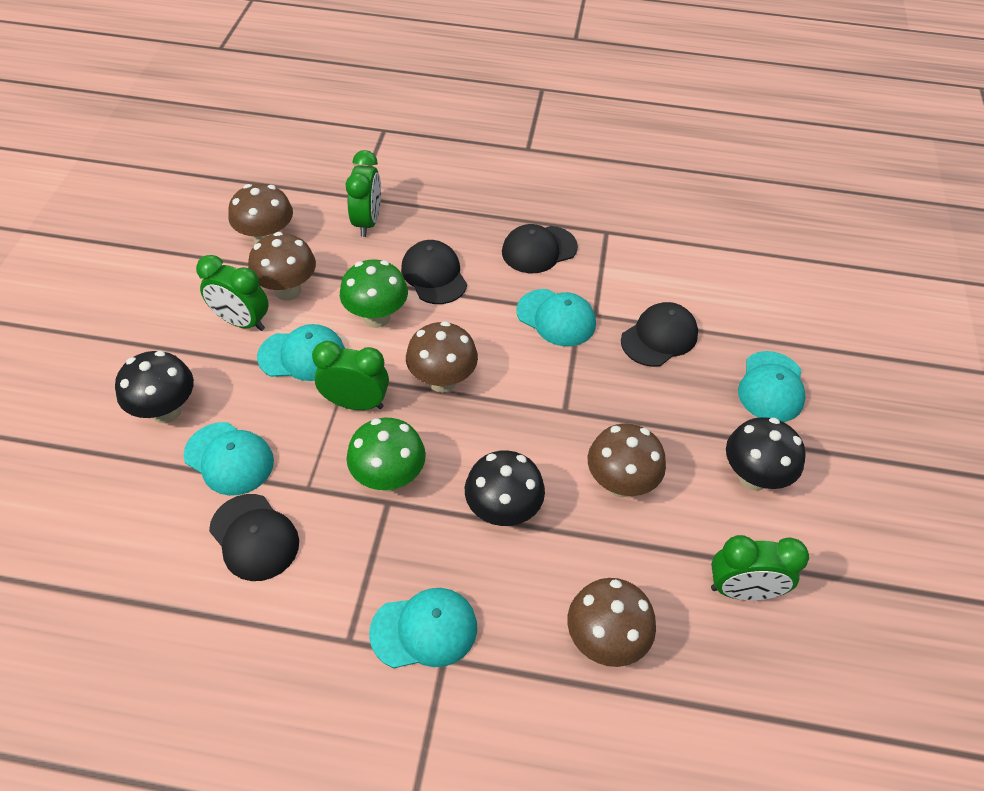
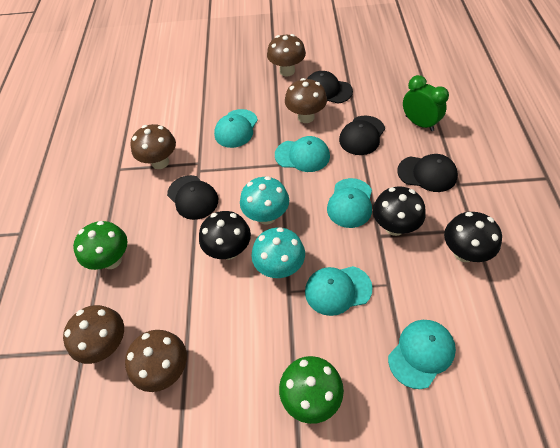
green clock: 4 -> 1
turquoise mushroom: 0 -> 2

